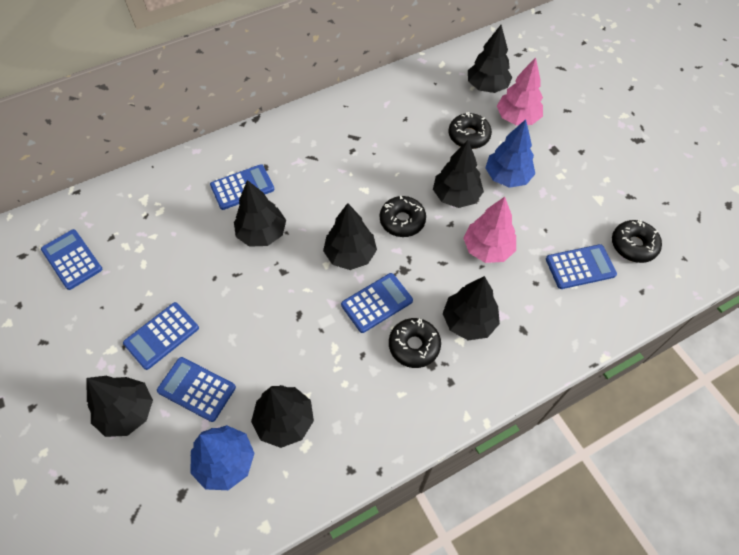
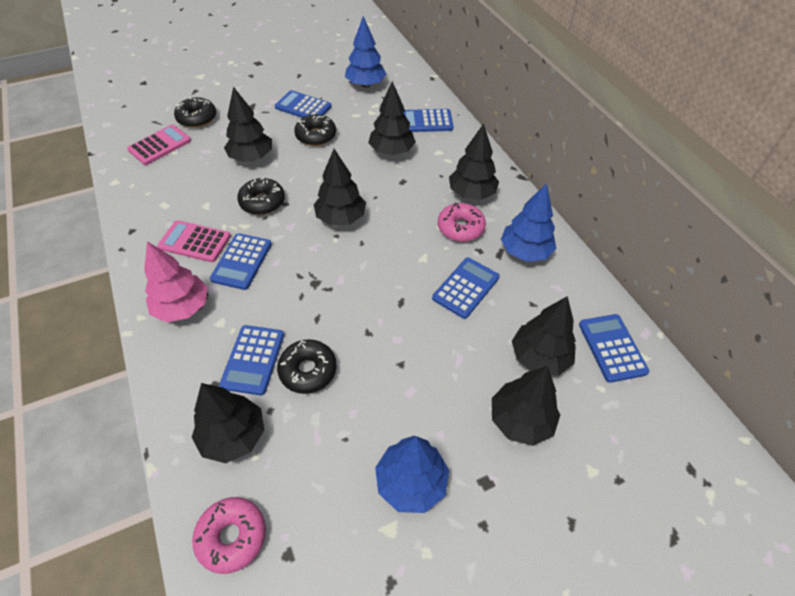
blue tree: 2 -> 3
pink calculator: 0 -> 2
pink donut: 0 -> 2
pink tree: 2 -> 1

